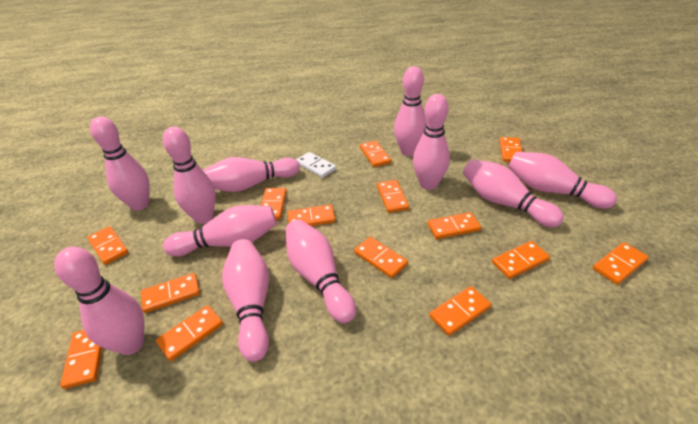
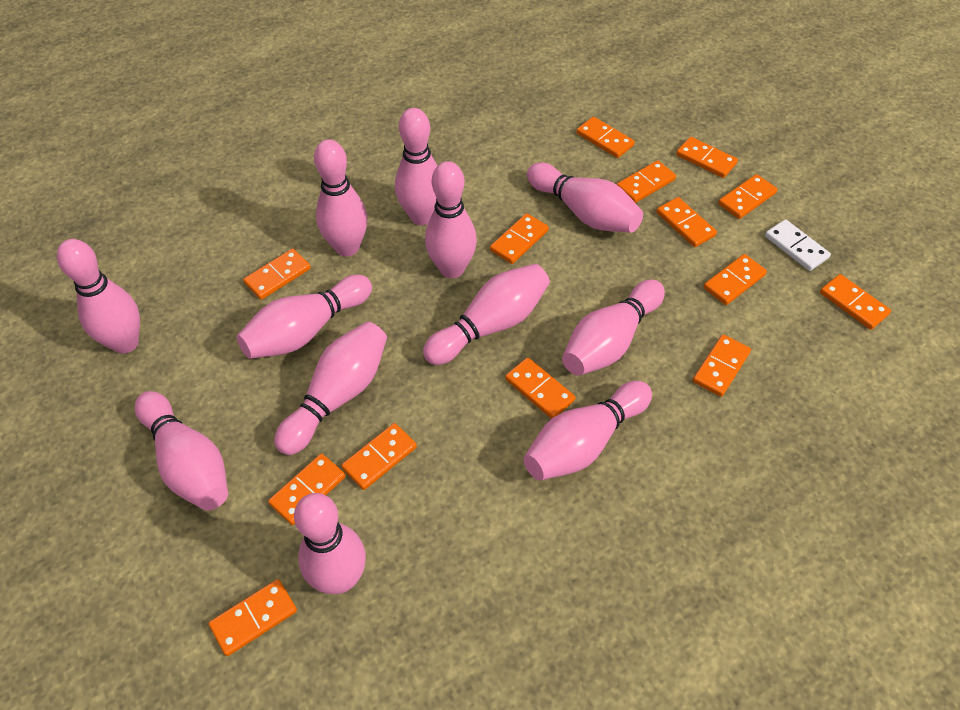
pink bowling pin: 11 -> 12

